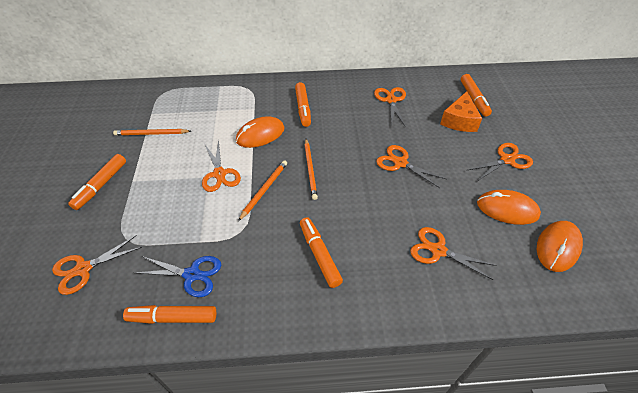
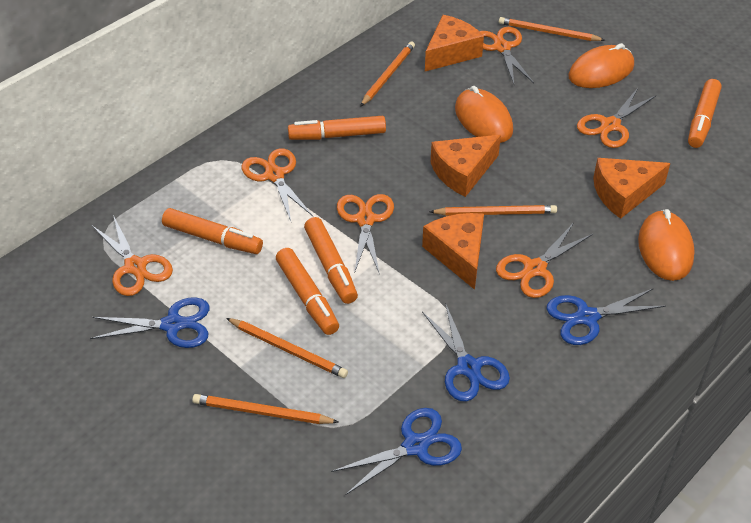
blue scissors: 1 -> 4
orange cheese: 1 -> 4
orange pencil: 3 -> 5

